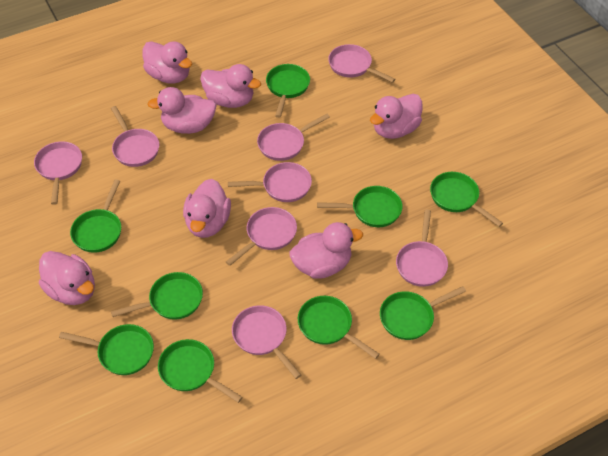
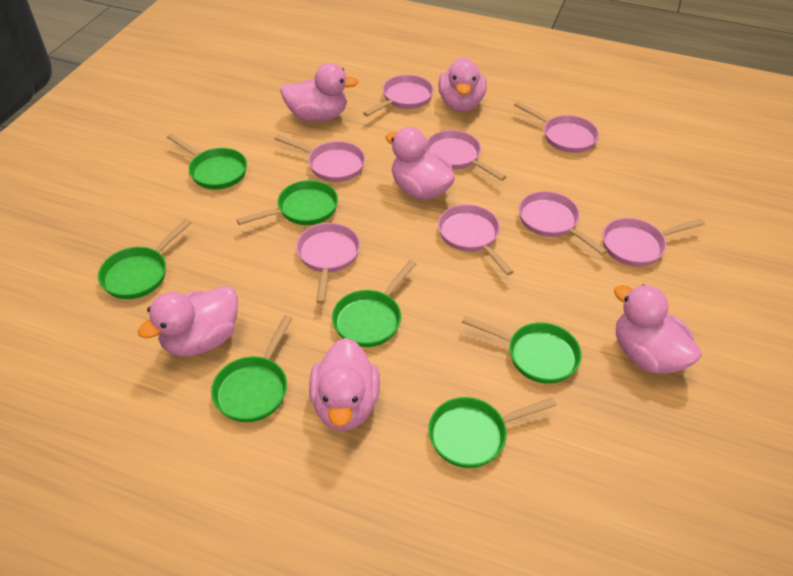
green pan: 9 -> 7
pink duck: 7 -> 6

